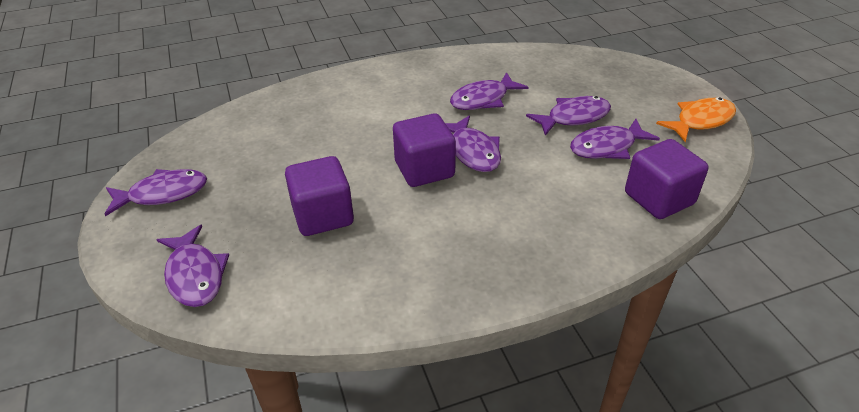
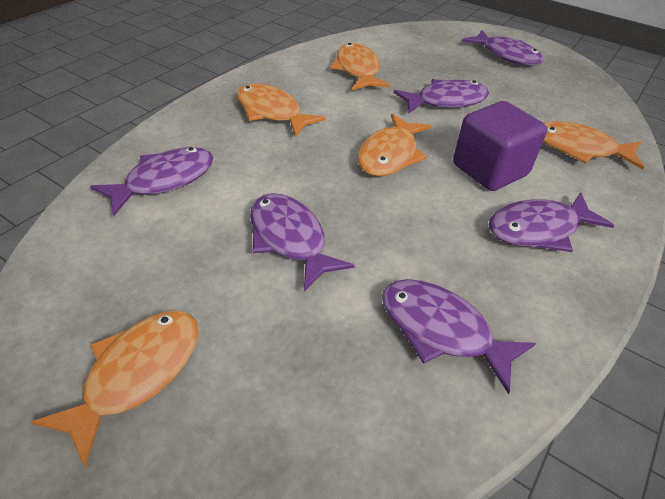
orange fish: 1 -> 5
purple cube: 3 -> 1

